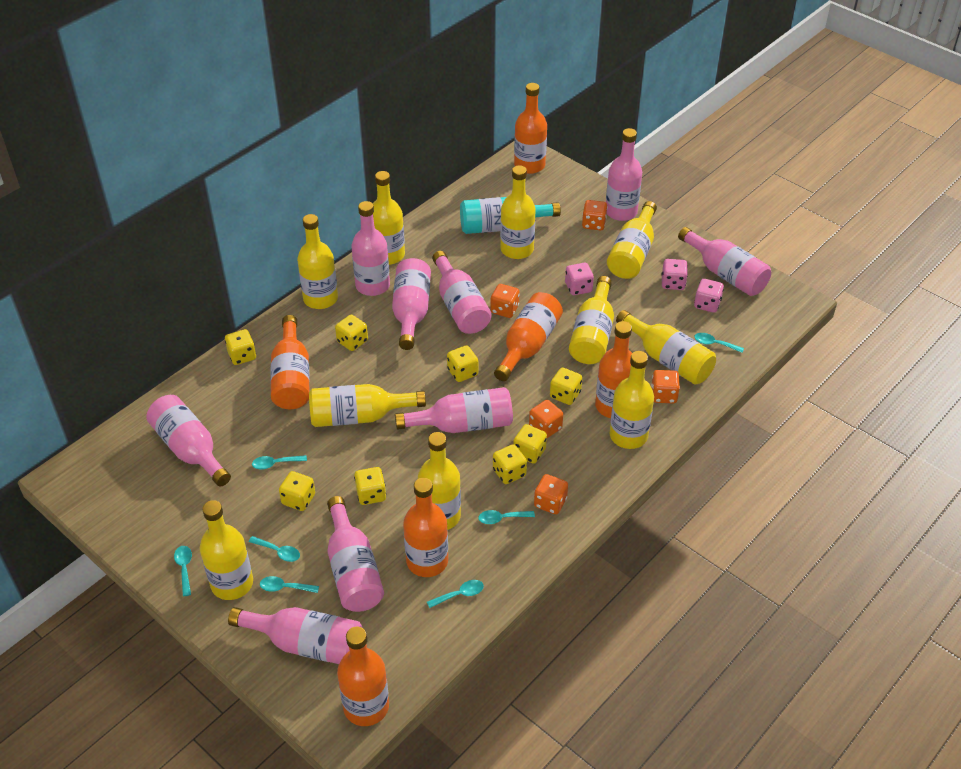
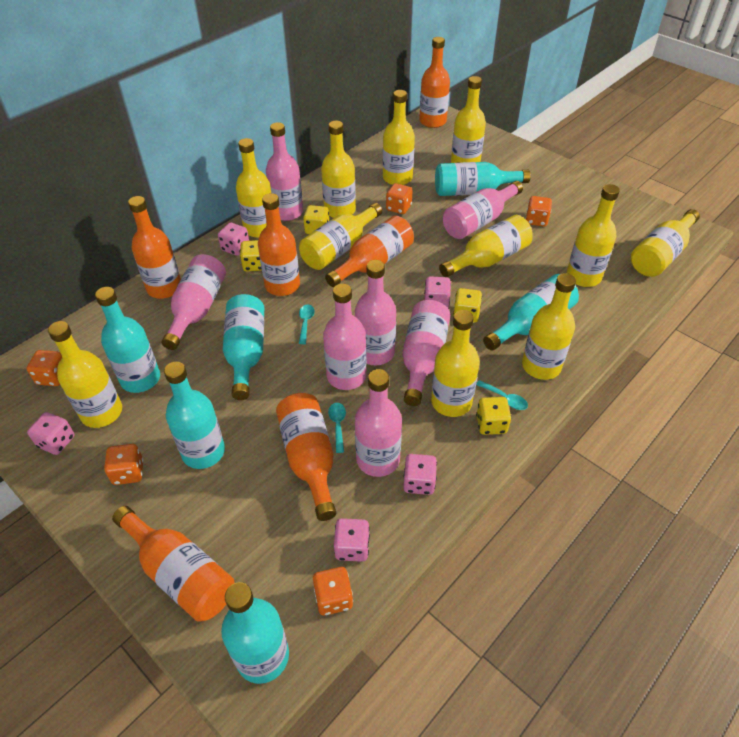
pink bottle: 9 -> 7
pink dice: 3 -> 5
turquoise bottle: 1 -> 6
turquoise spoon: 7 -> 3
yellow bottle: 10 -> 11
yellow dice: 8 -> 4

